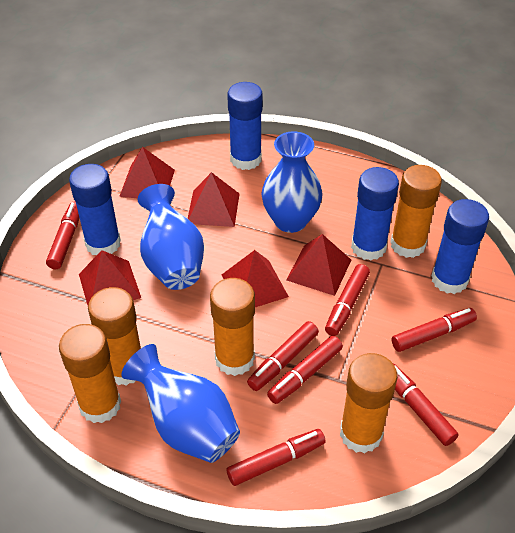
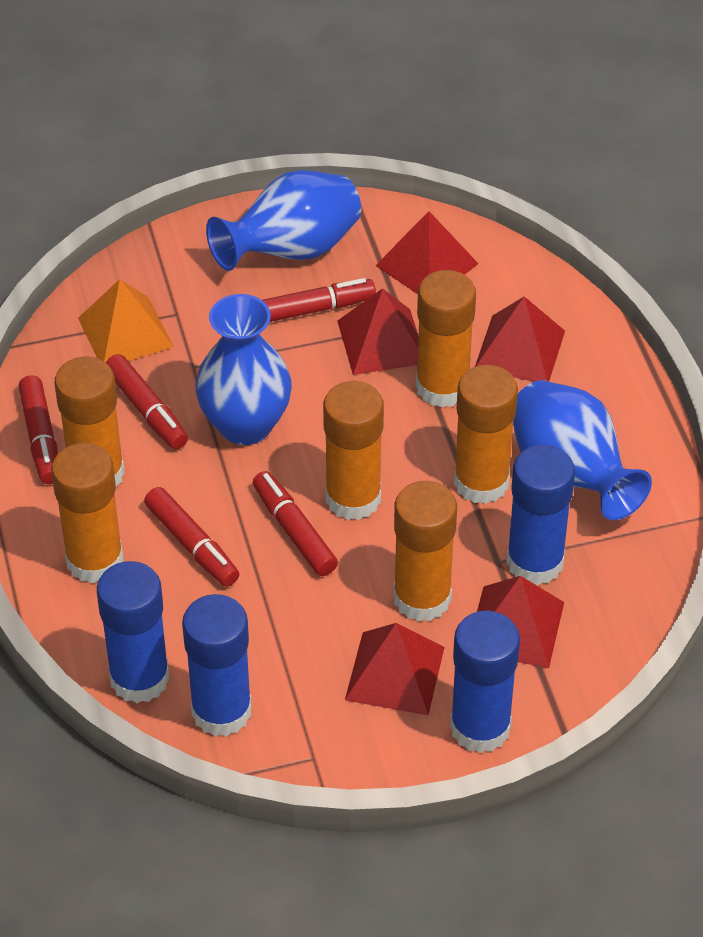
orange glue stick: 5 -> 6
orange pyramid: 0 -> 1
red marker: 7 -> 5

